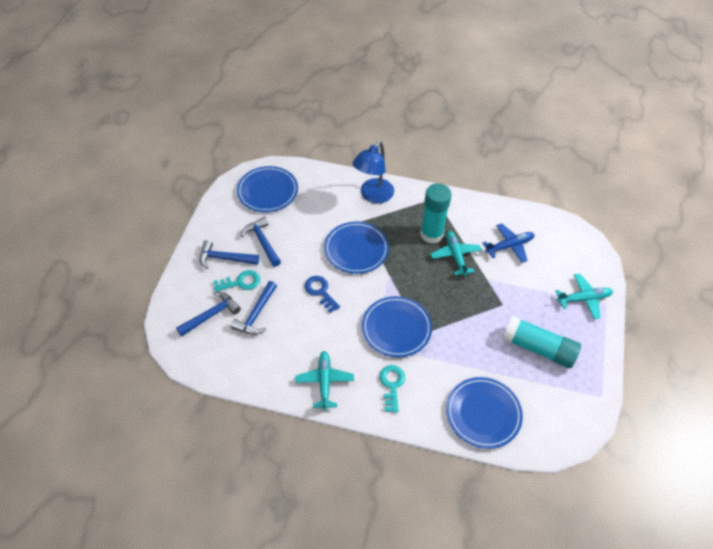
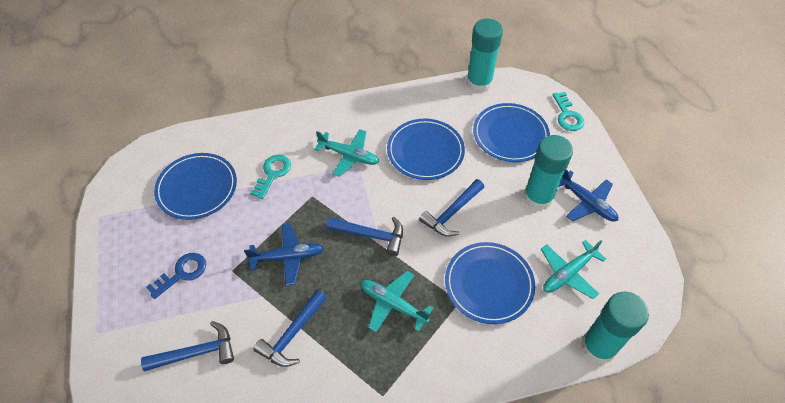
blue lamp: 1 -> 0
blue plane: 1 -> 2
turquoise glue stick: 2 -> 3

